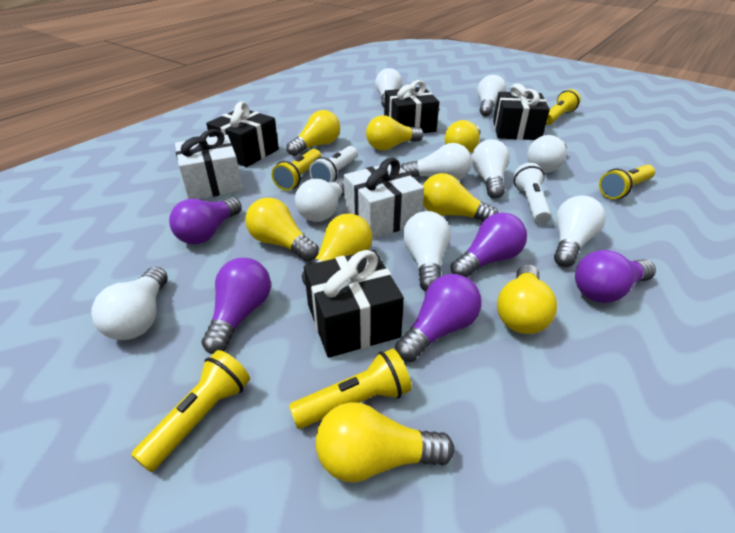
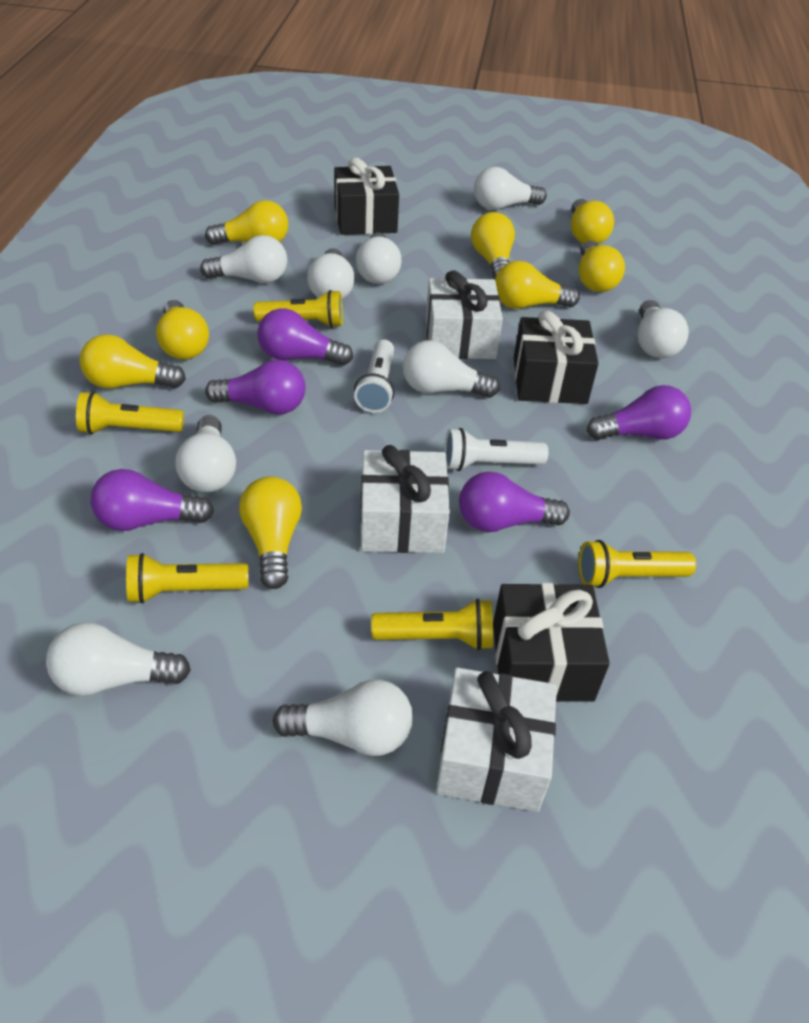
black gift: 4 -> 3
white gift: 2 -> 3

